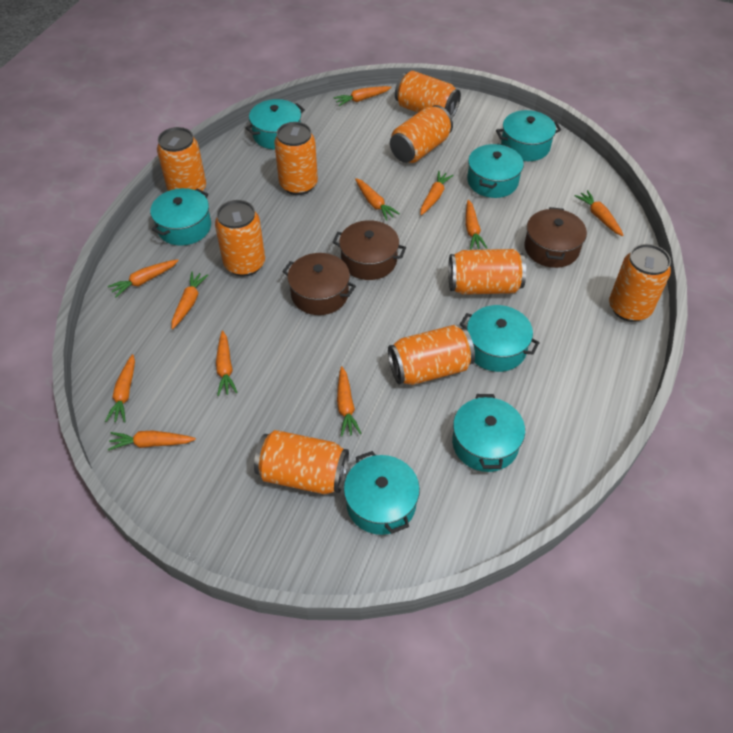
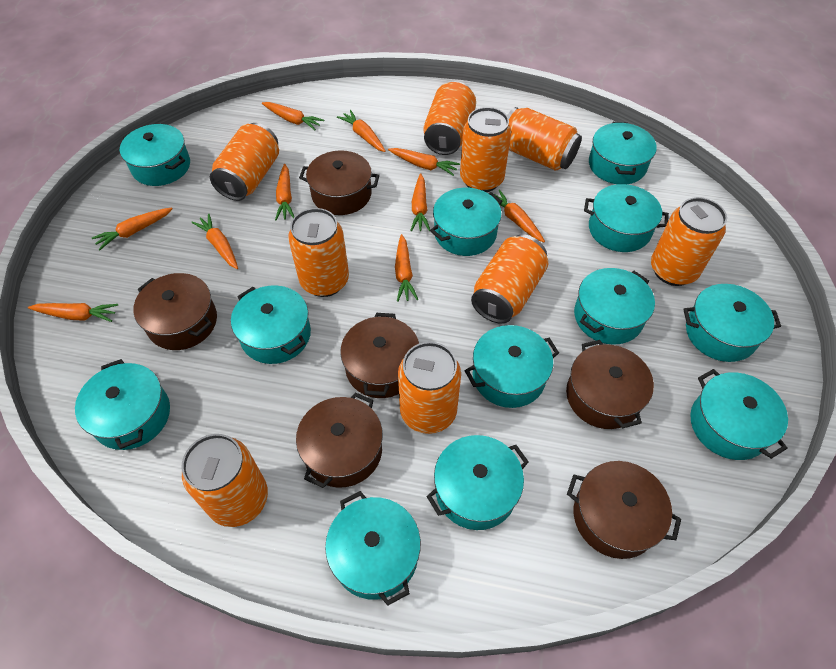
brown pot: 3 -> 6
orange carrot: 11 -> 10
turquoise pot: 7 -> 12

